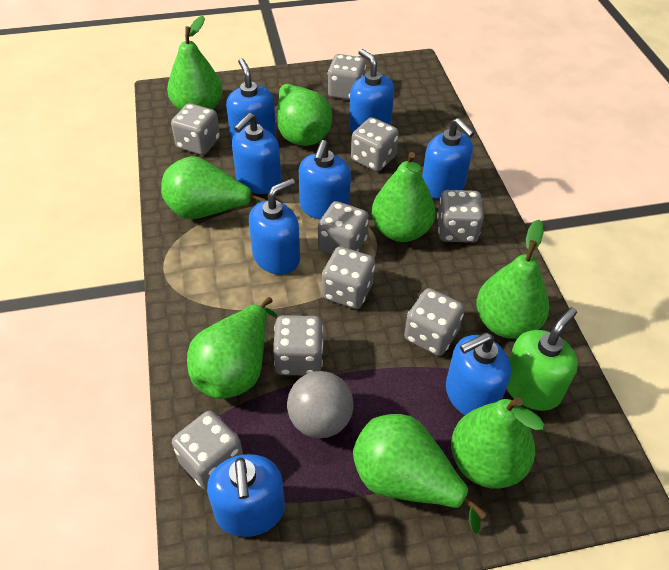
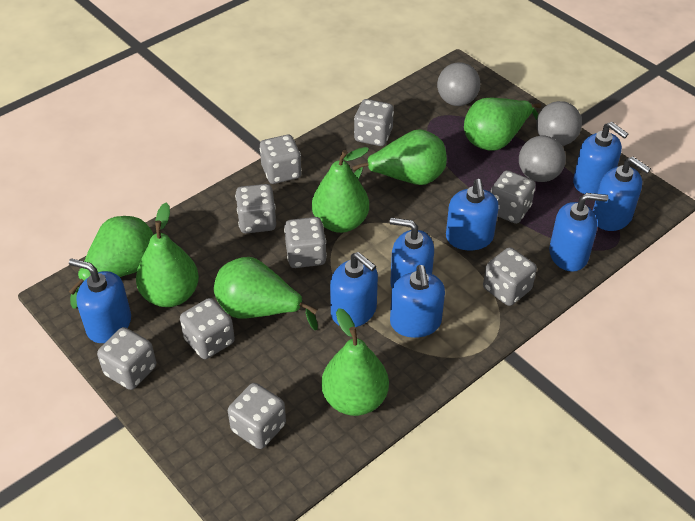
green pear: 8 -> 7
green soap dispenser: 1 -> 0
grey ball: 1 -> 3

